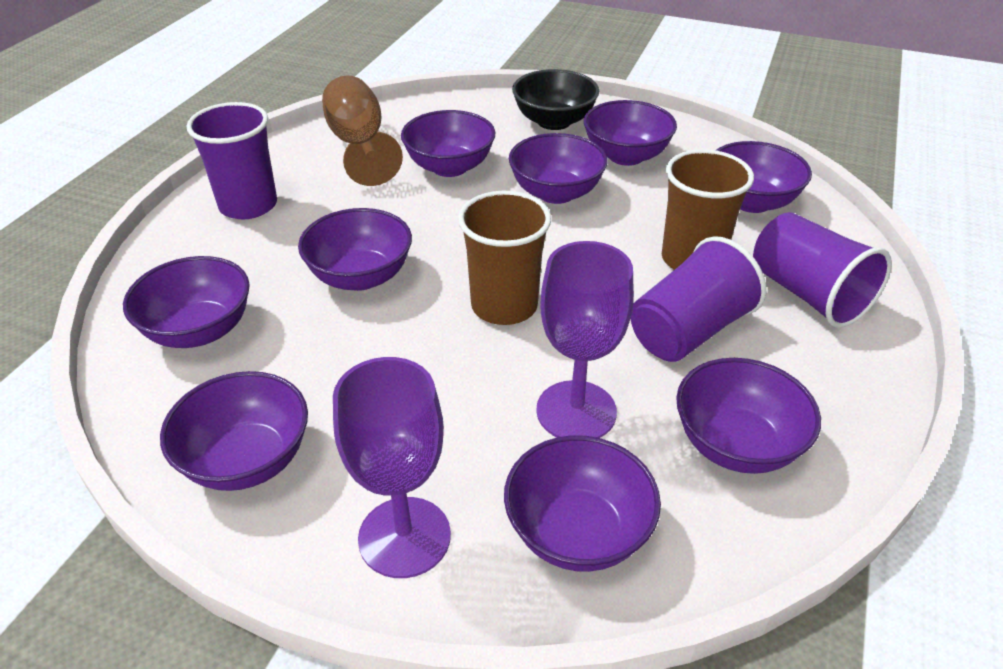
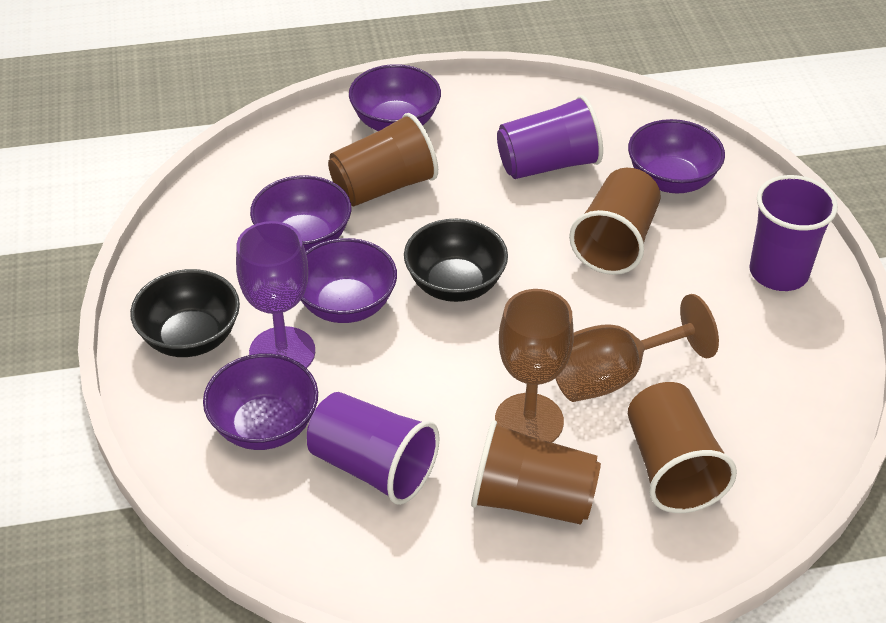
black bowl: 1 -> 2
brown cup: 2 -> 4
brown goblet: 1 -> 2
purple bowl: 9 -> 5
purple goblet: 2 -> 1

